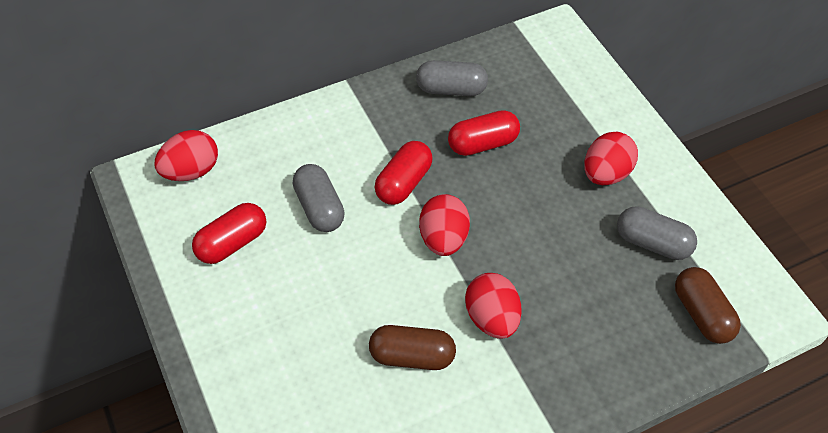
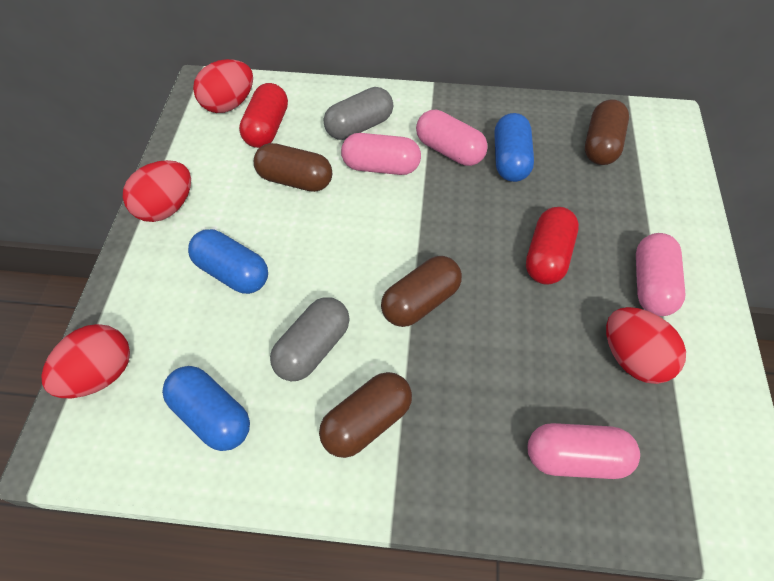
blue capsule: 0 -> 3
brown capsule: 2 -> 4
grey capsule: 3 -> 2
pink capsule: 0 -> 4
red capsule: 3 -> 2

